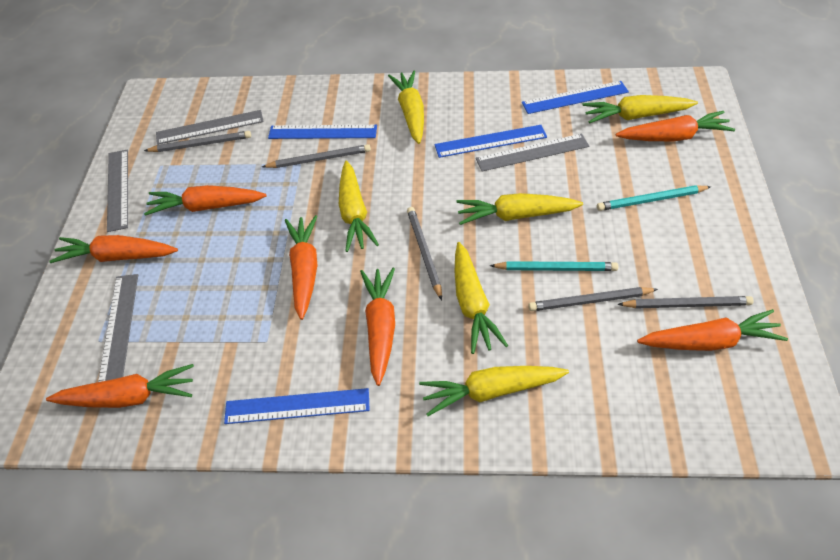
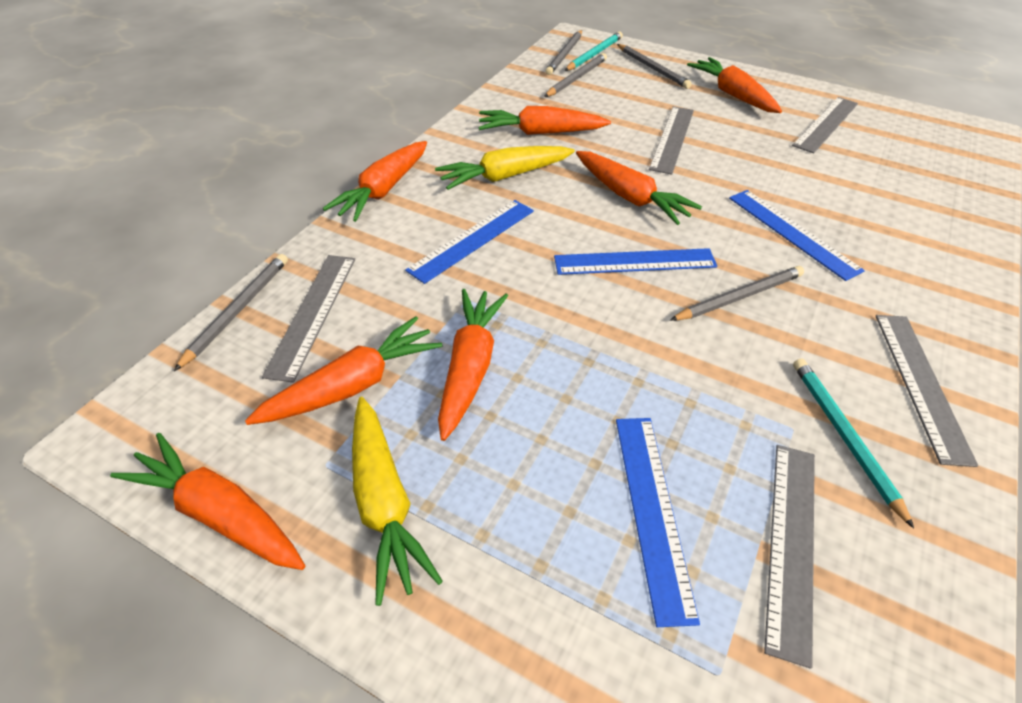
grey ruler: 4 -> 5
yellow carrot: 6 -> 2

